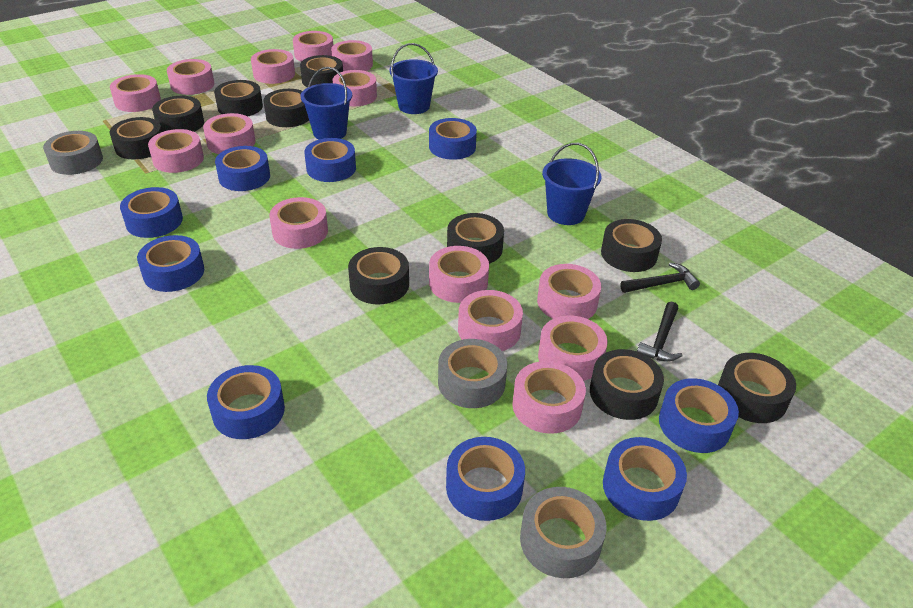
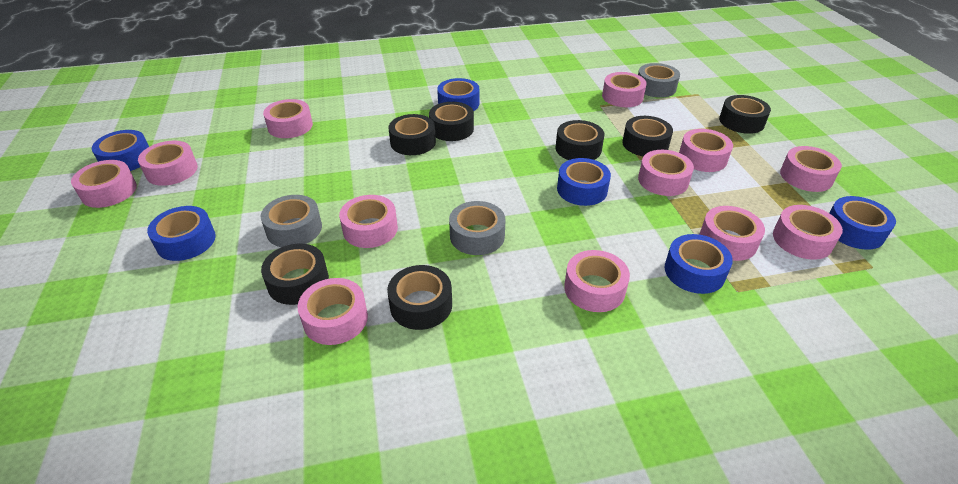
black hammer: 2 -> 0
black tape: 10 -> 7
blue bucket: 3 -> 0
blue tape: 9 -> 6
pink tape: 14 -> 12

